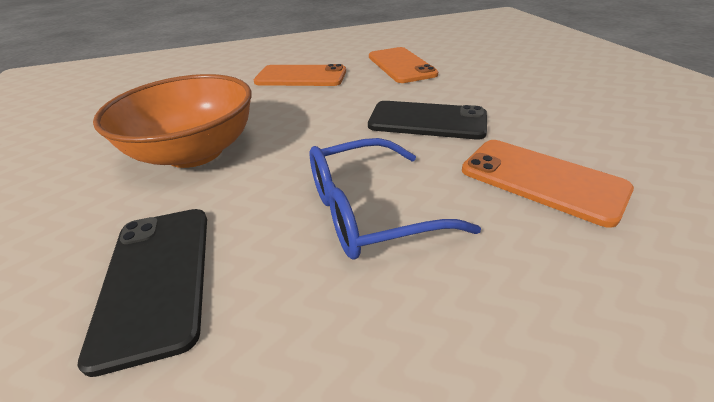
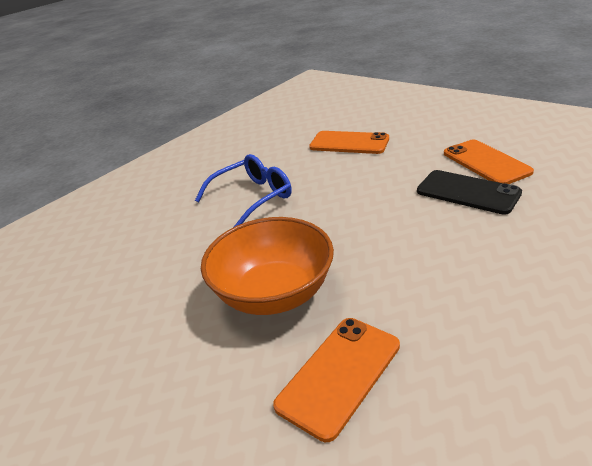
black phone: 2 -> 1

